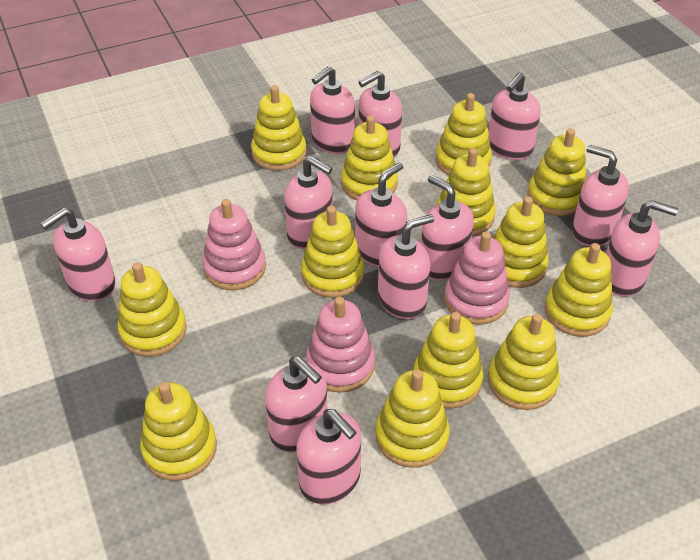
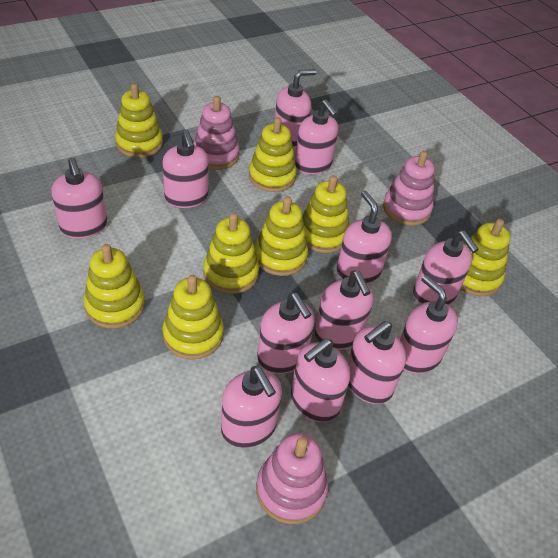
yellow stacking toy: 13 -> 8

